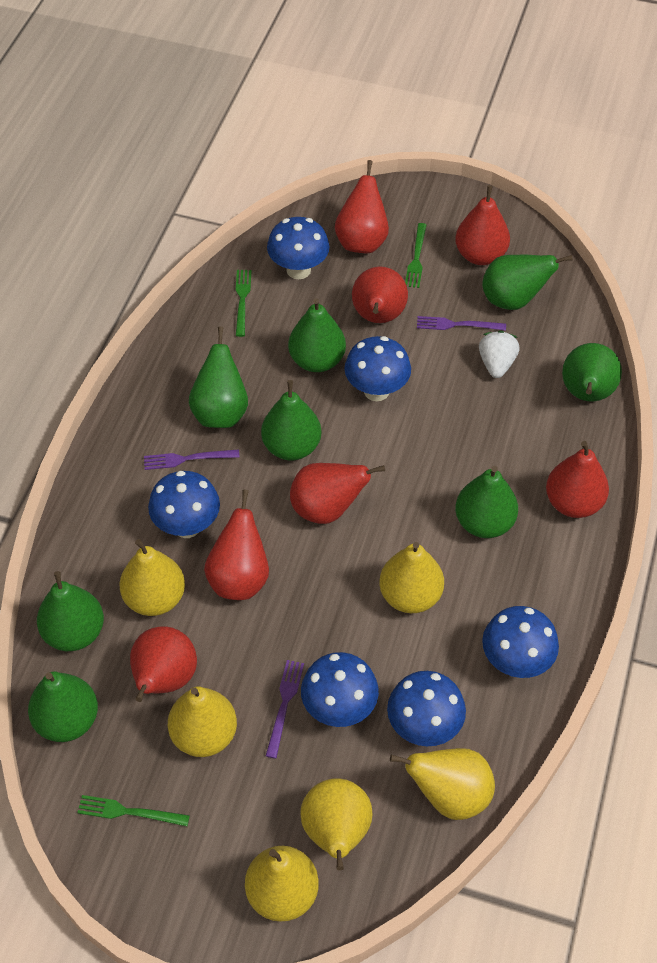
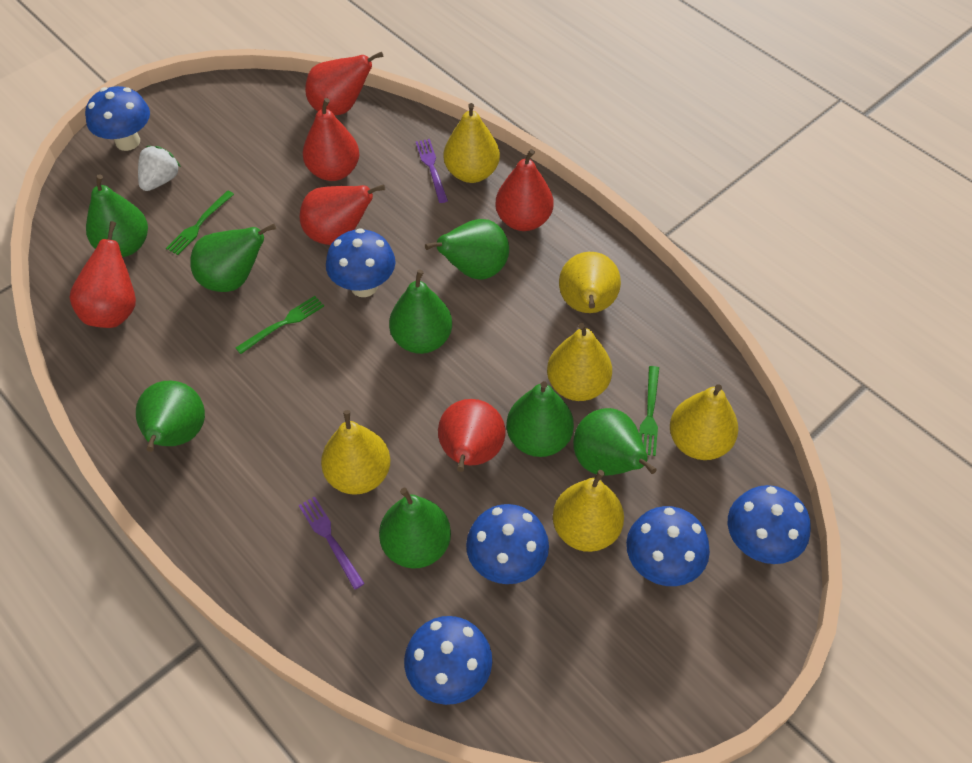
purple fork: 3 -> 2
red pear: 7 -> 6

